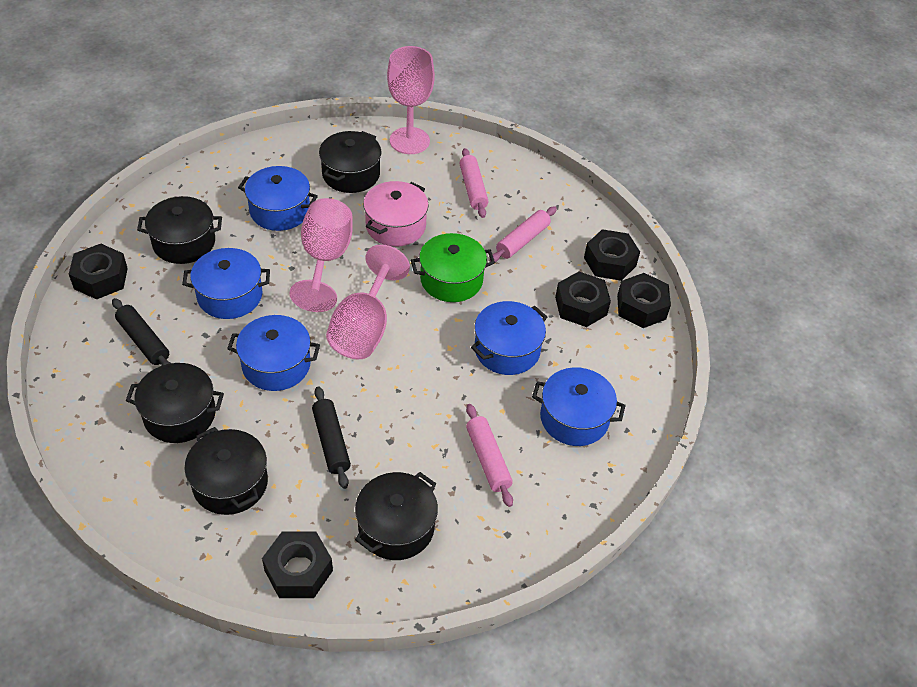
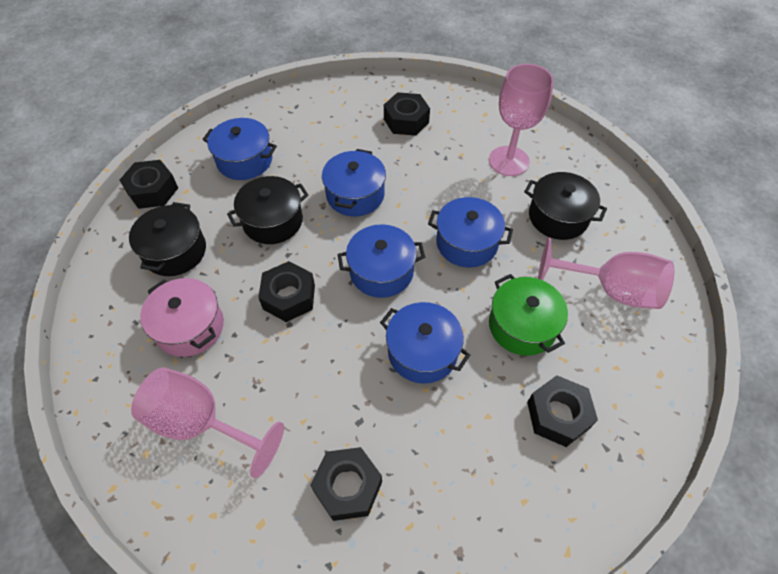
black pot: 5 -> 3
black rolling pin: 2 -> 0
pink rolling pin: 3 -> 0

